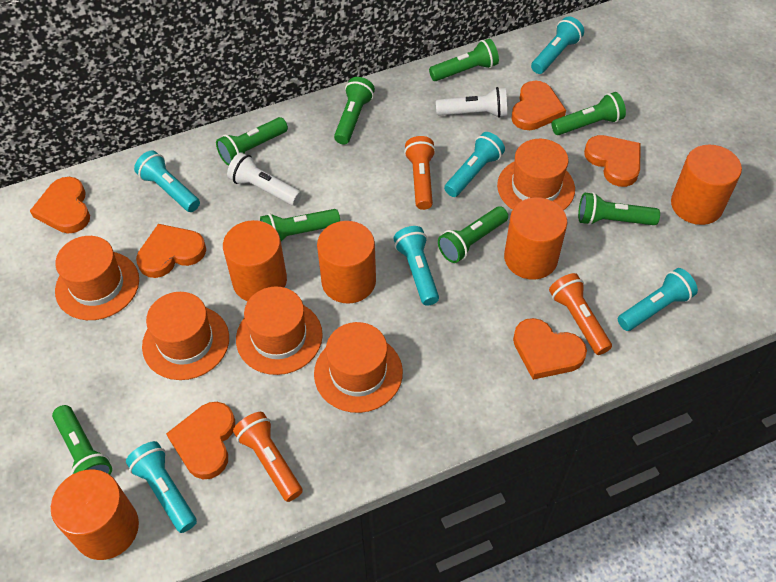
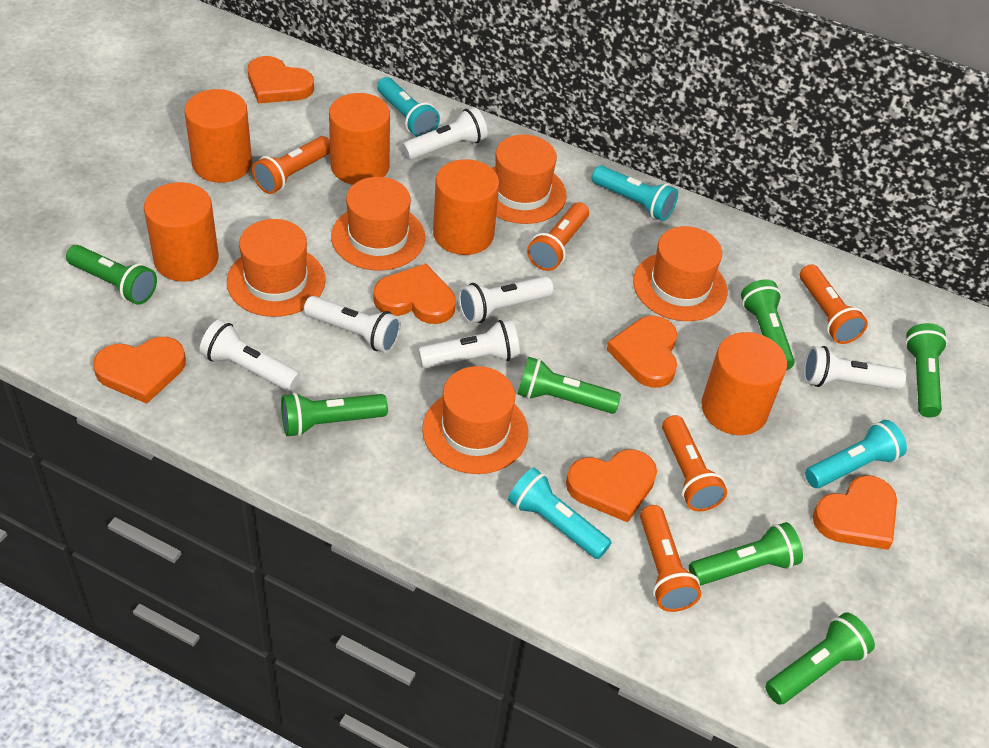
green flashlight: 8 -> 7
orange flashlight: 3 -> 5
turquoise flashlight: 6 -> 4
white flashlight: 2 -> 6

